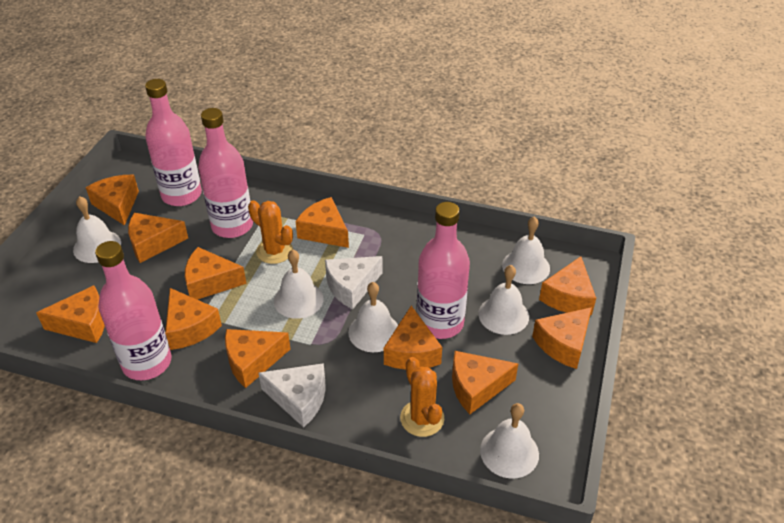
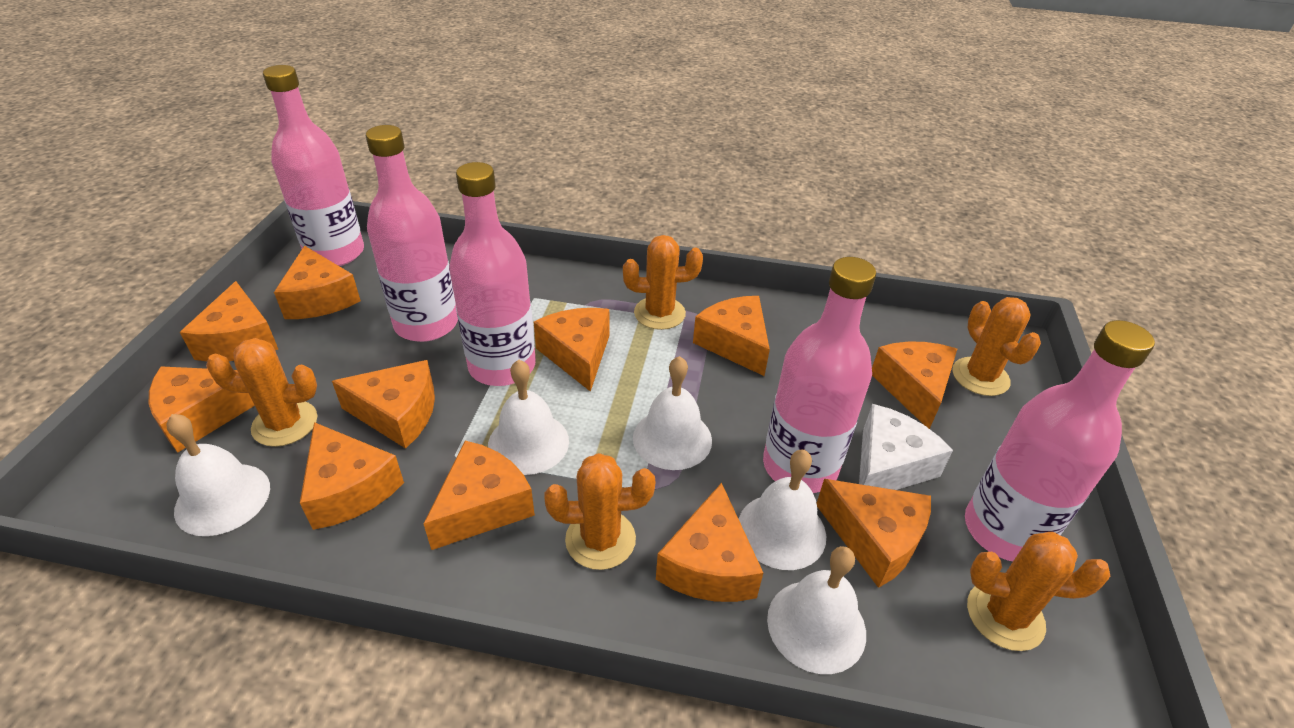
orange cactus: 2 -> 5
pink bottle: 4 -> 5
white bell: 6 -> 5
white cheese: 2 -> 1

